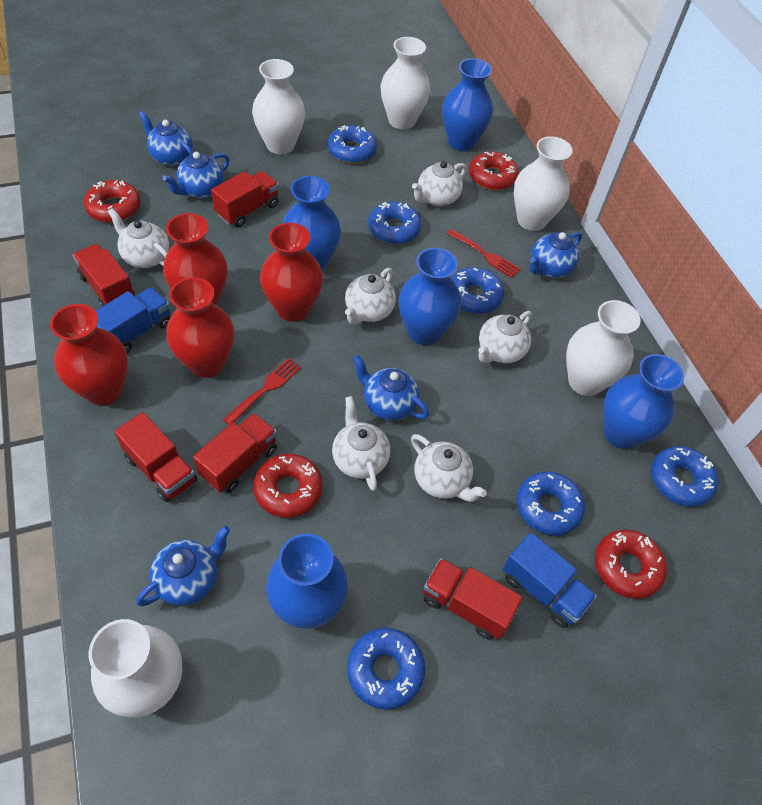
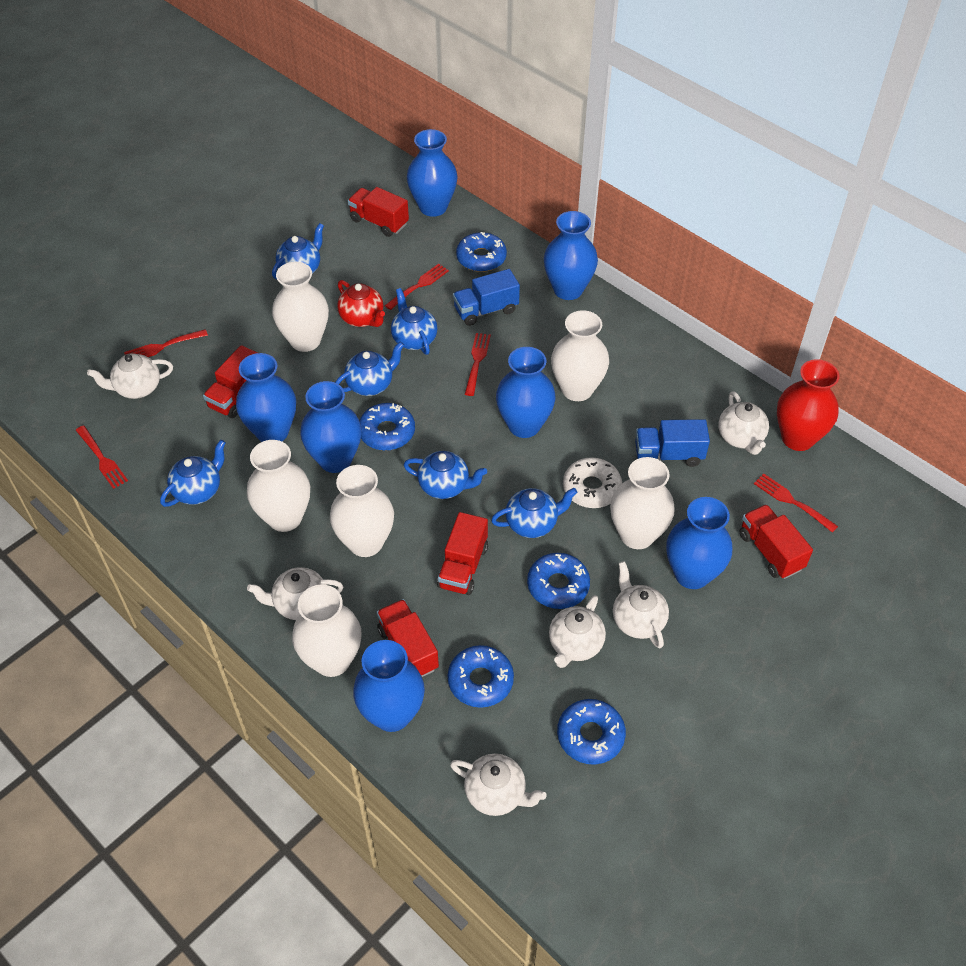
blue donut: 6 -> 5
blue teapot: 5 -> 6
blue vase: 5 -> 7
red donut: 4 -> 0
red fork: 2 -> 5
red teapot: 0 -> 1
red vase: 4 -> 1
white donut: 0 -> 1
white vase: 5 -> 6

